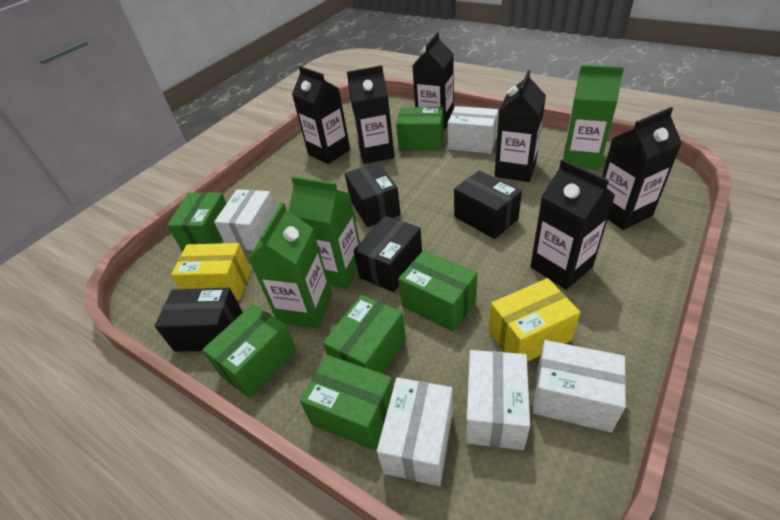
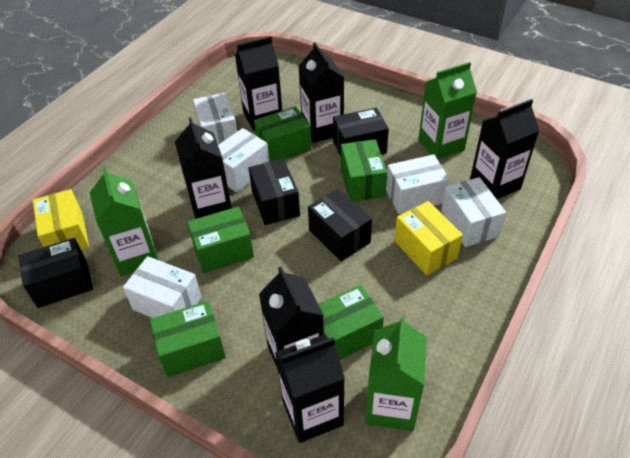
green box: 6 -> 5

